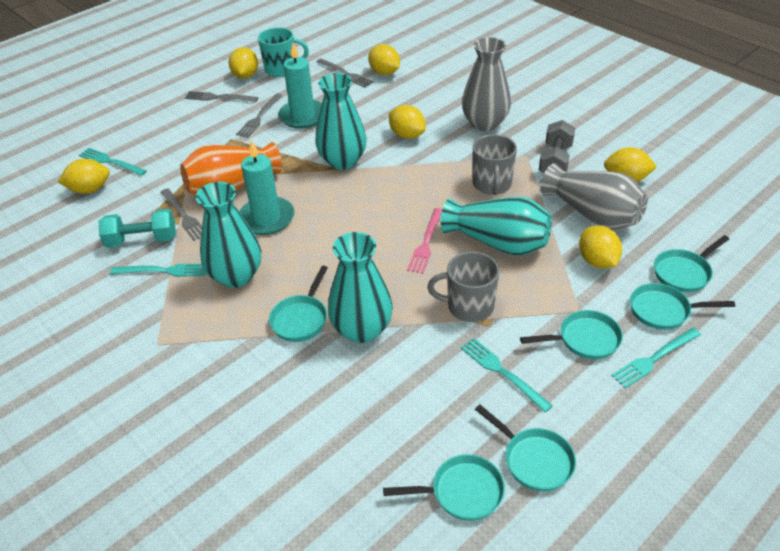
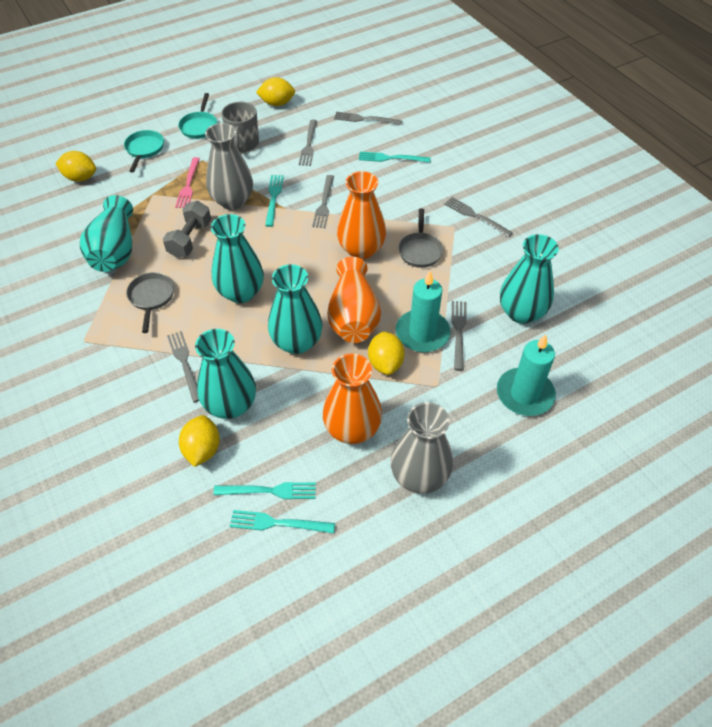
grey fork: 4 -> 6
grey mug: 2 -> 1
grey pan: 0 -> 2
orange vase: 1 -> 3
turquoise dumbbell: 1 -> 0
turquoise mug: 1 -> 0
turquoise pan: 6 -> 2
turquoise vase: 4 -> 5
yellow lemon: 6 -> 4

